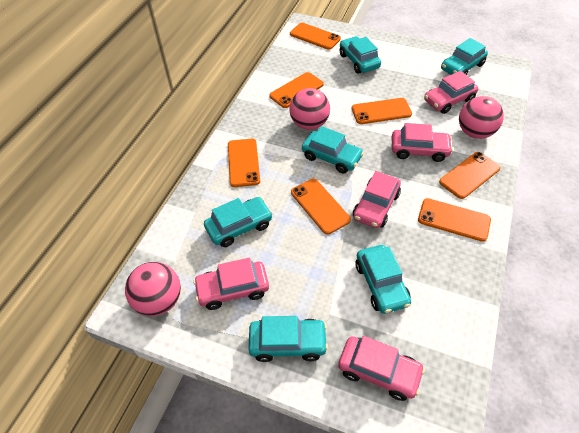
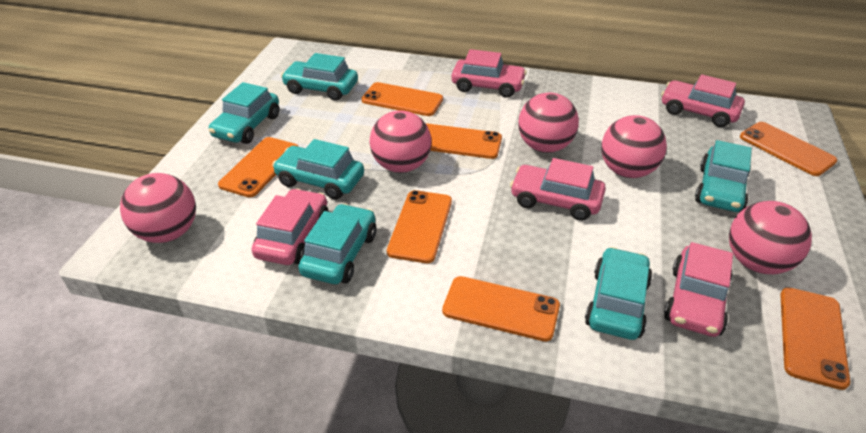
pink ball: 3 -> 5

